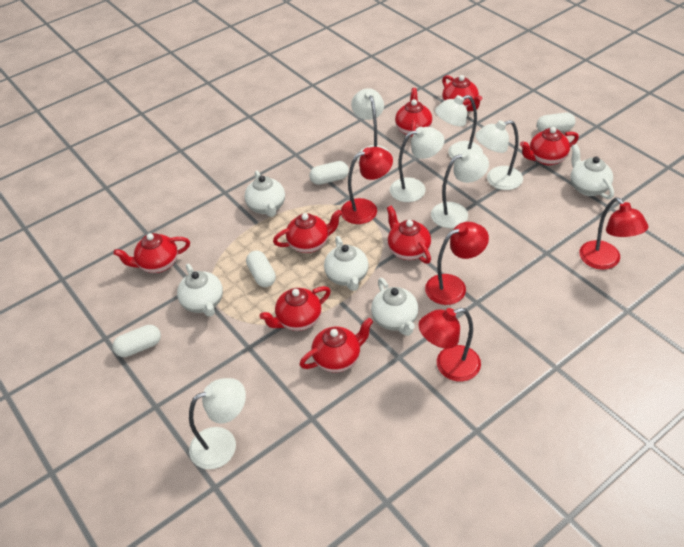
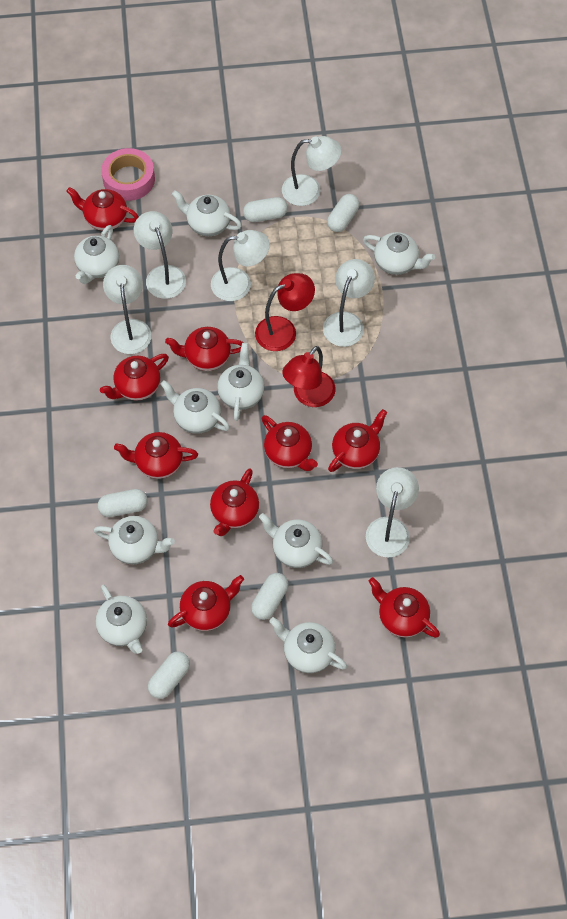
pink tape: 0 -> 1
red lamp: 4 -> 2
red teapot: 8 -> 9
white capsule: 4 -> 5
white teapot: 5 -> 9

